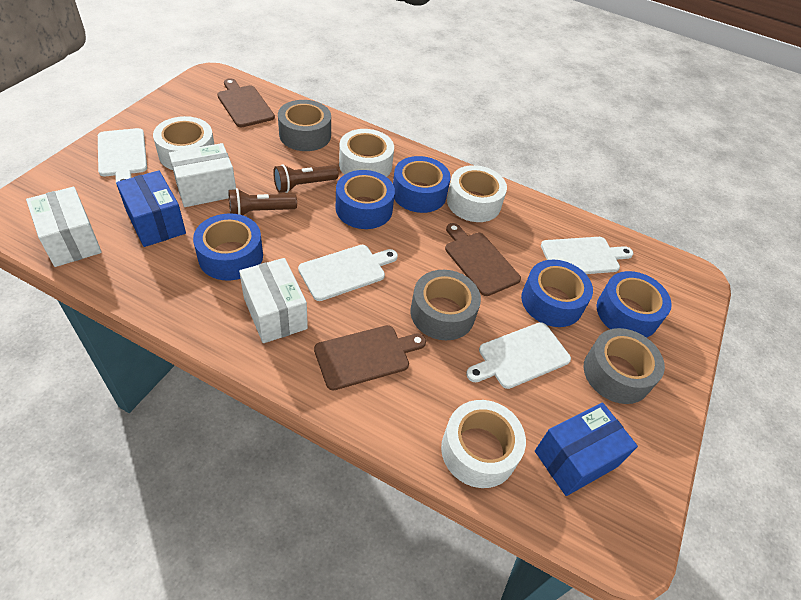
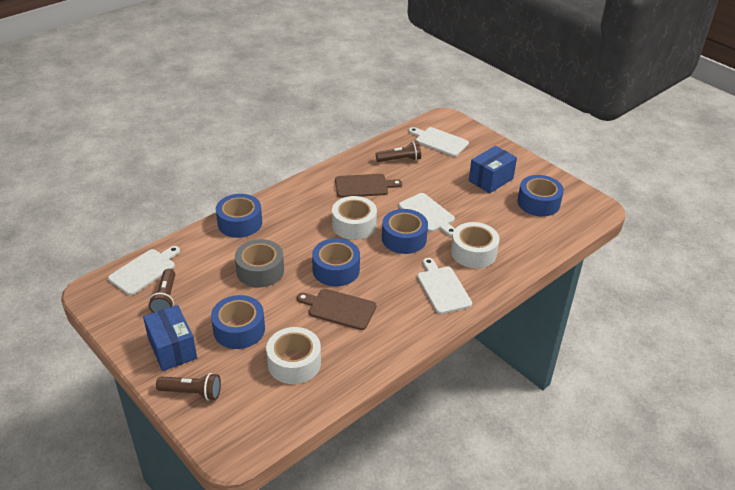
brown cutting board: 3 -> 2
brown flashlight: 2 -> 3
grey tape: 3 -> 1
white box: 3 -> 0
white tape: 4 -> 3

